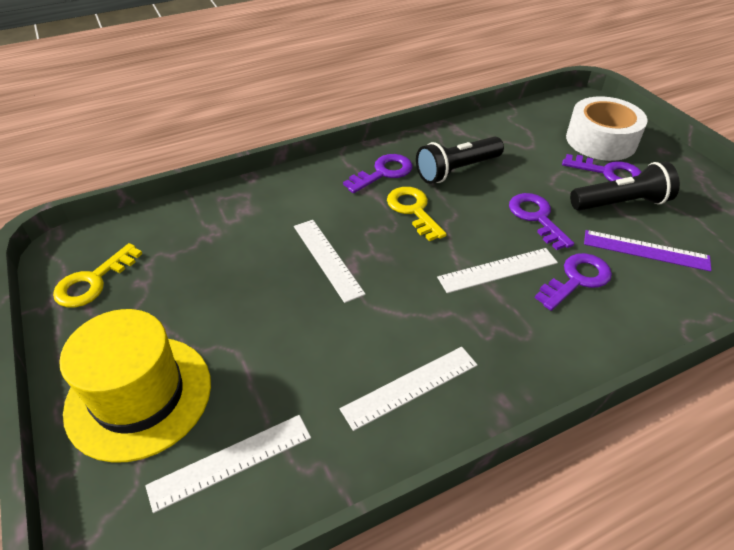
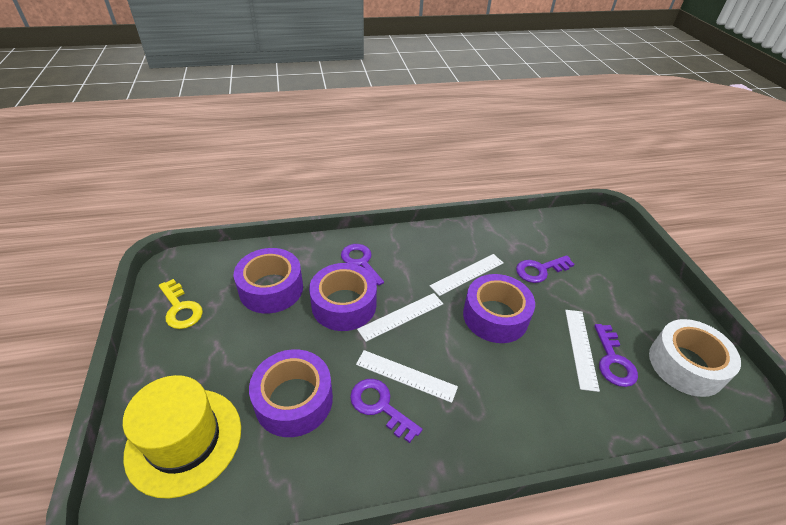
black flashlight: 2 -> 0
purple ruler: 1 -> 0
purple tape: 0 -> 4
yellow key: 2 -> 1

